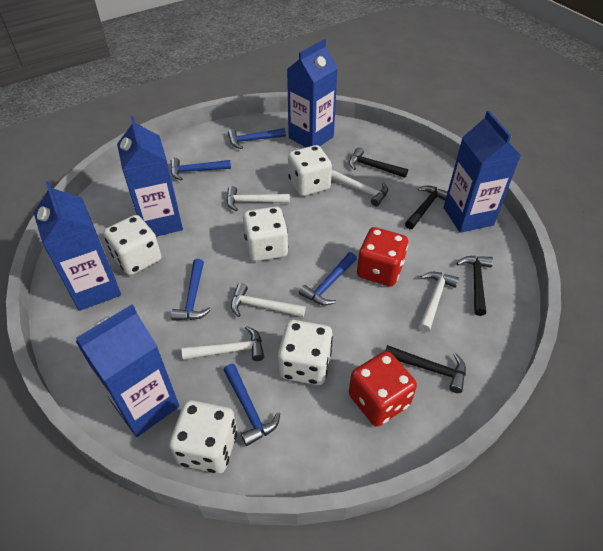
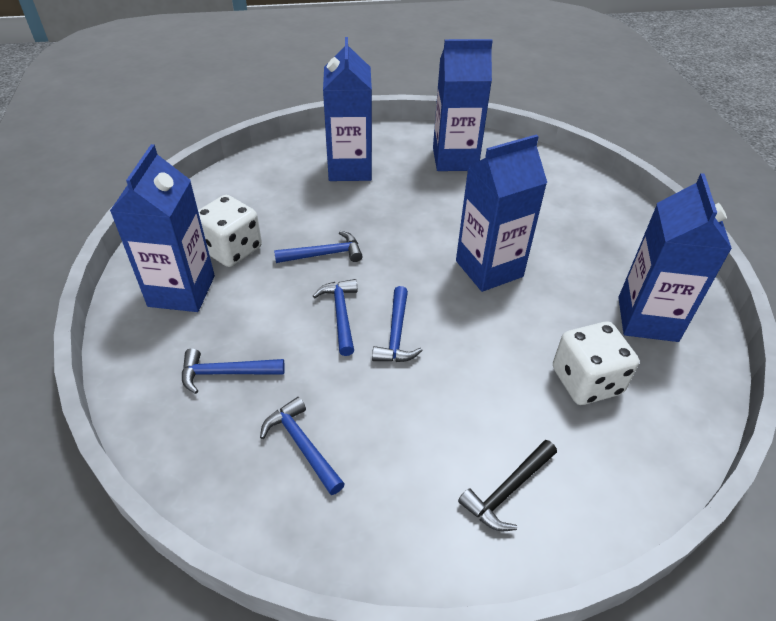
black hammer: 4 -> 1
red dice: 2 -> 0
white dice: 5 -> 2
white hammer: 5 -> 0

